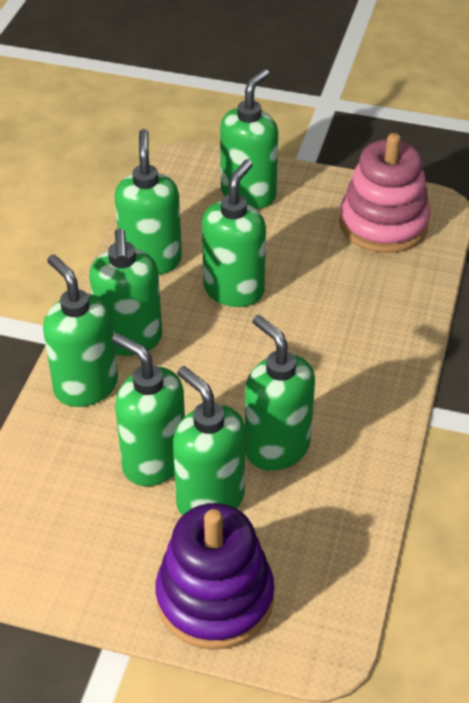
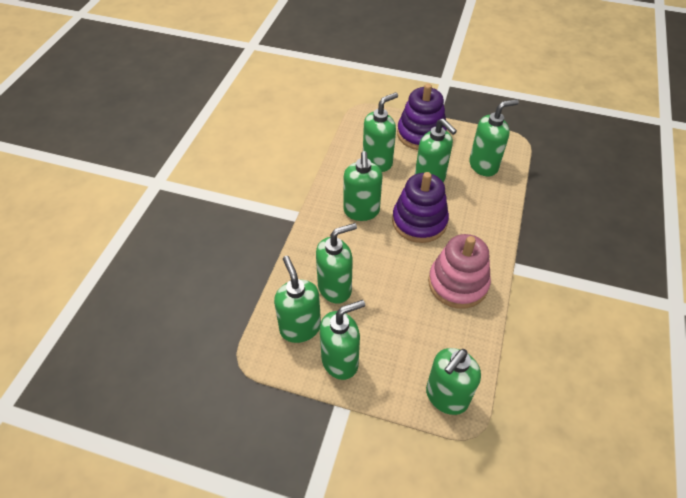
purple stacking toy: 1 -> 2

